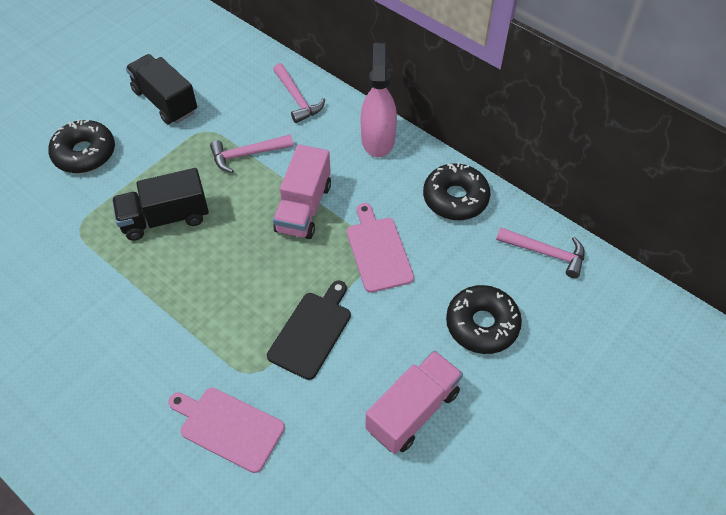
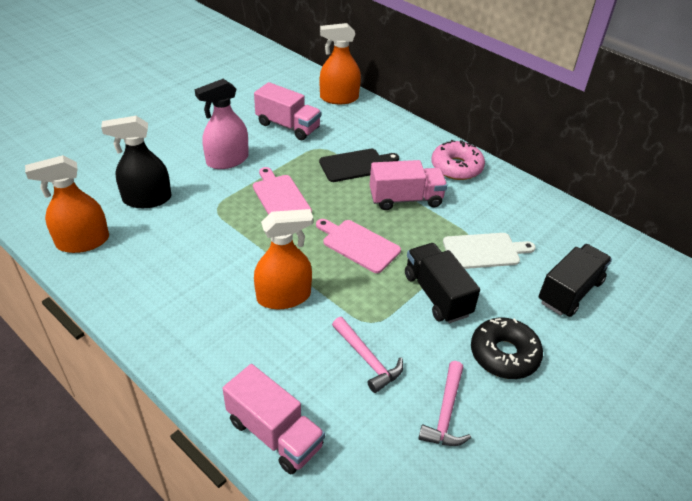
black donut: 3 -> 1
black spray bottle: 0 -> 1
orange spray bottle: 0 -> 3
pink donut: 0 -> 1
pink hammer: 3 -> 2
pink truck: 2 -> 3
white cutting board: 0 -> 1

